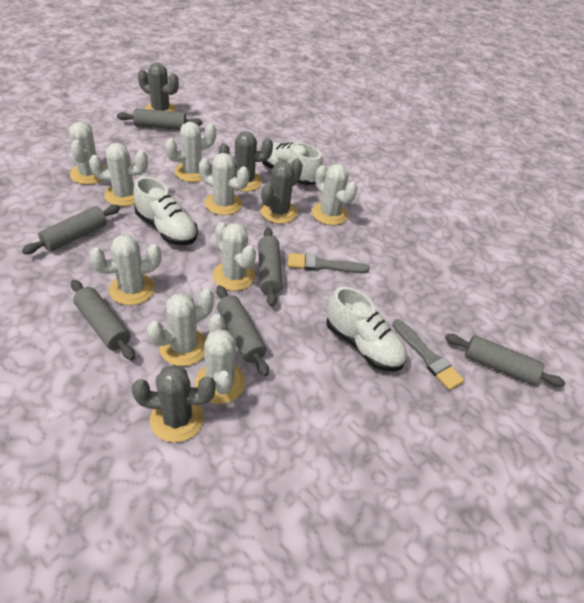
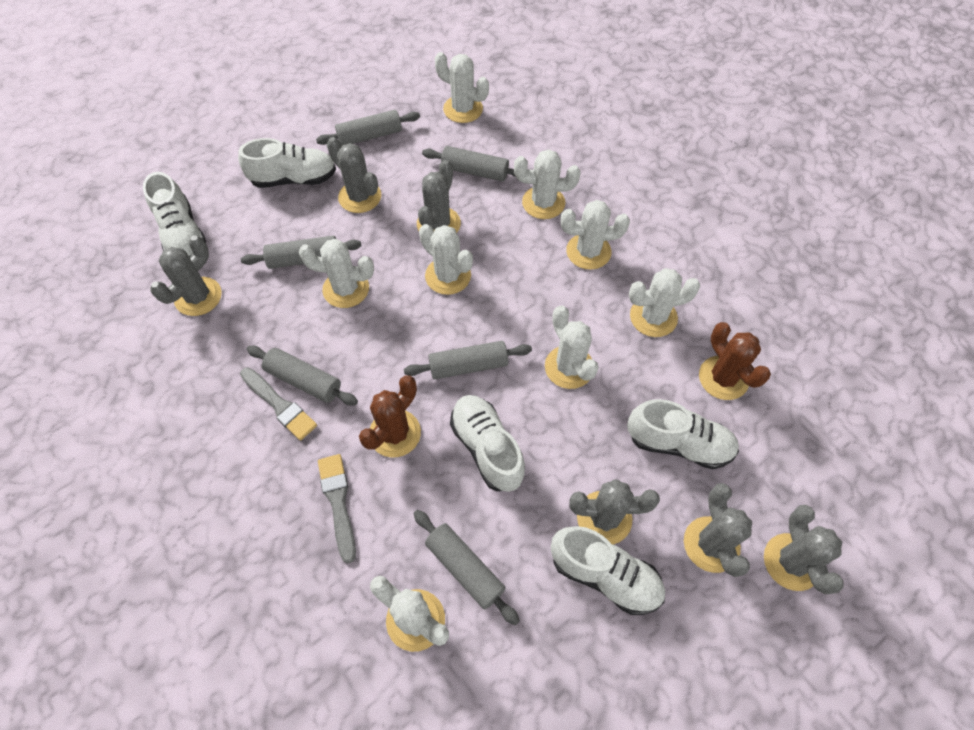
brown cactus: 0 -> 2
grey cactus: 4 -> 6
white cactus: 9 -> 8
white shoe: 3 -> 5

